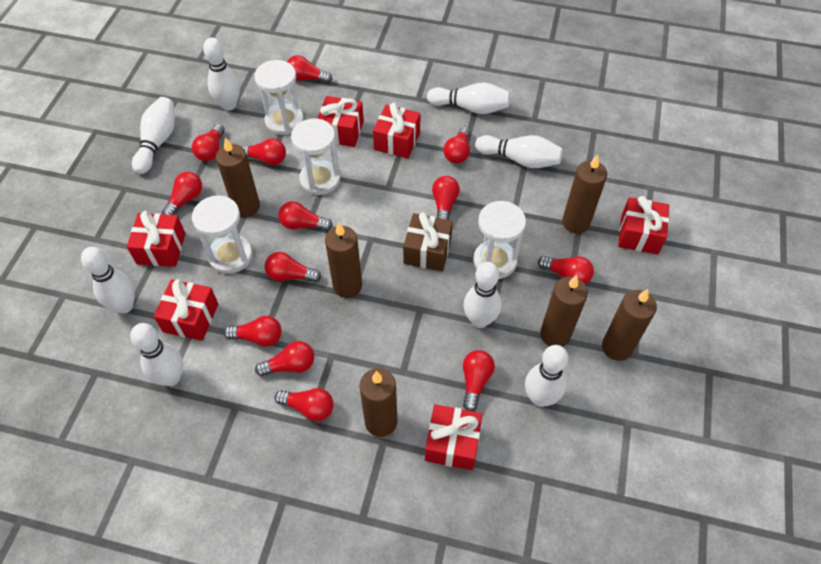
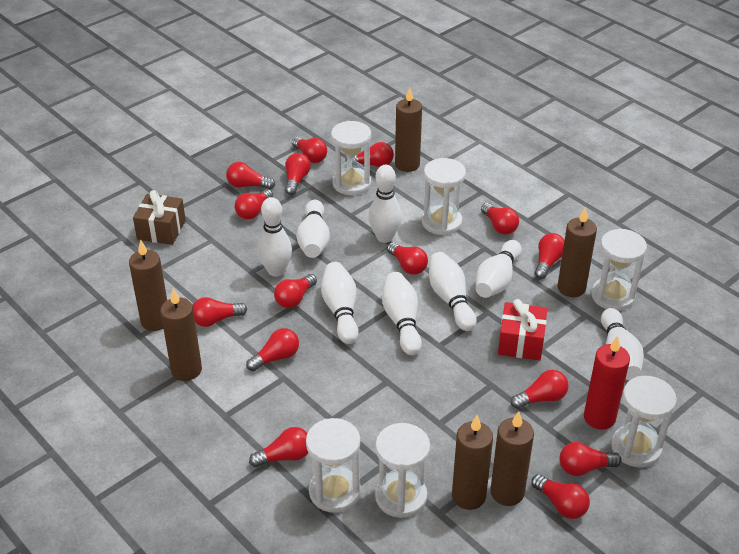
red candle: 0 -> 1
red gift: 6 -> 1
red light bulb: 13 -> 15
white hourglass: 4 -> 6

